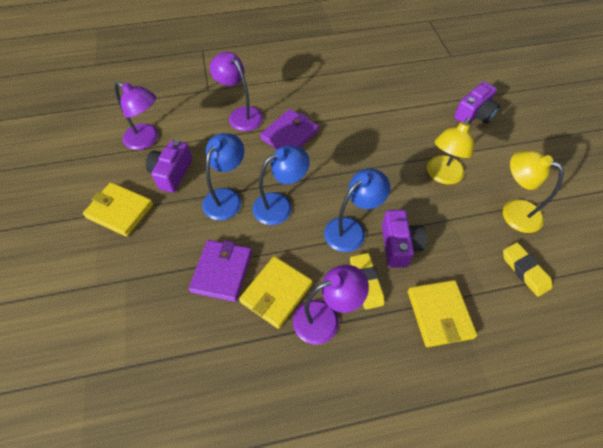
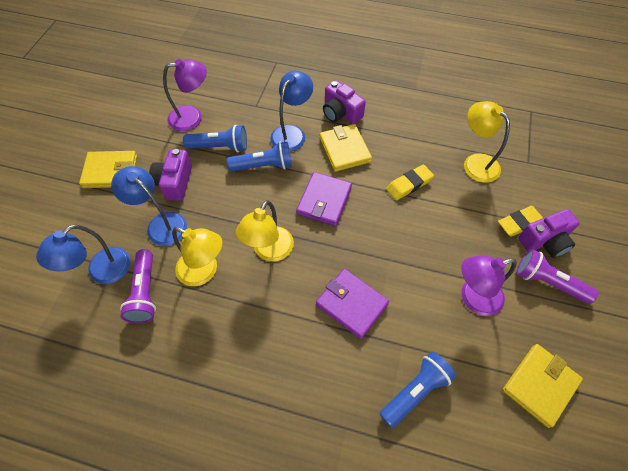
blue flashlight: 0 -> 3
purple flashlight: 0 -> 2
purple lamp: 3 -> 2
yellow lamp: 2 -> 3

